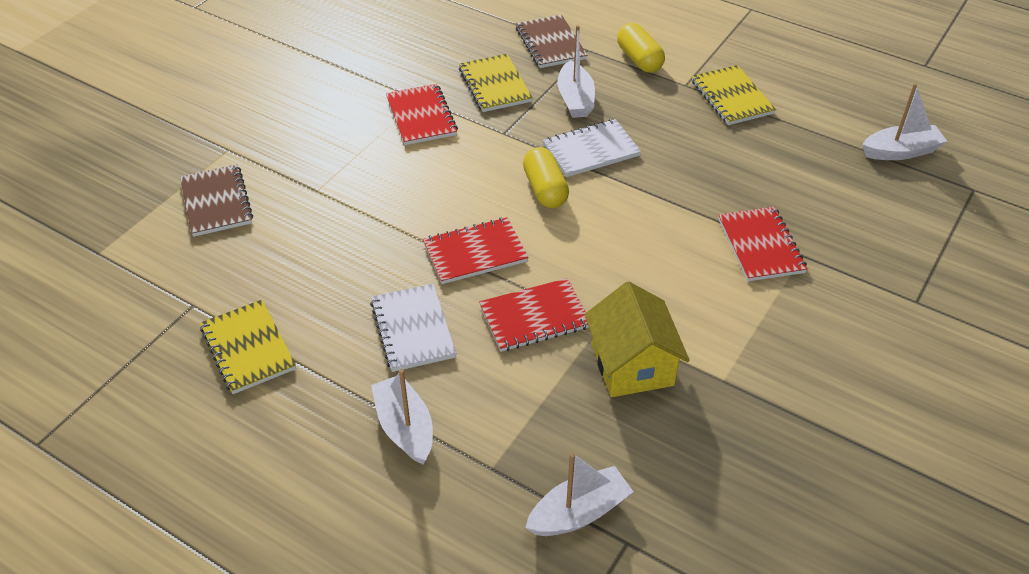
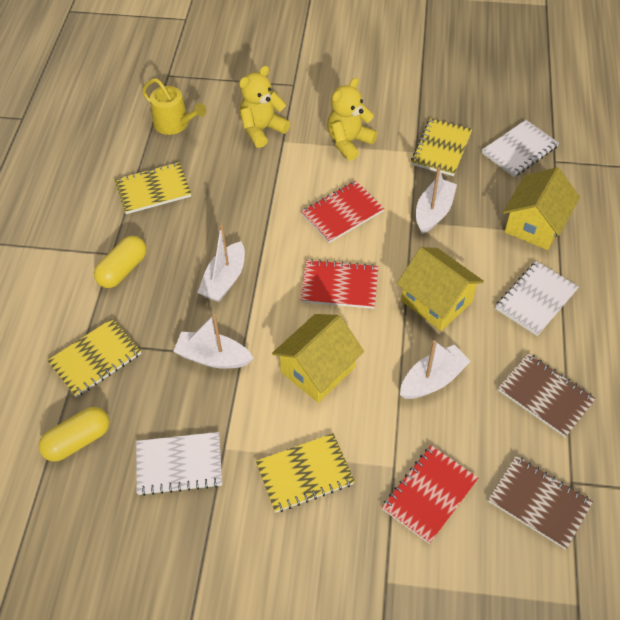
red notebook: 4 -> 3
white notebook: 2 -> 3
yellow house: 1 -> 3
yellow notebook: 3 -> 4
yellow teddy bear: 0 -> 2
yellow watering can: 0 -> 1

